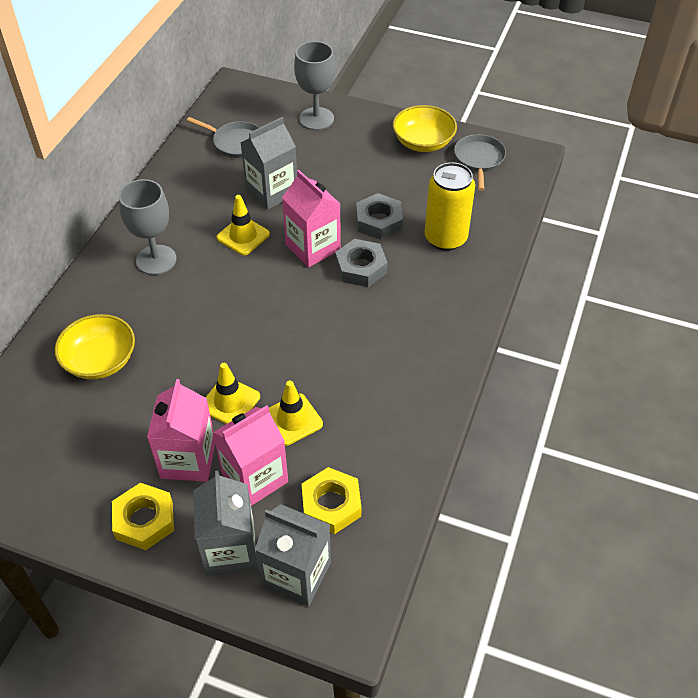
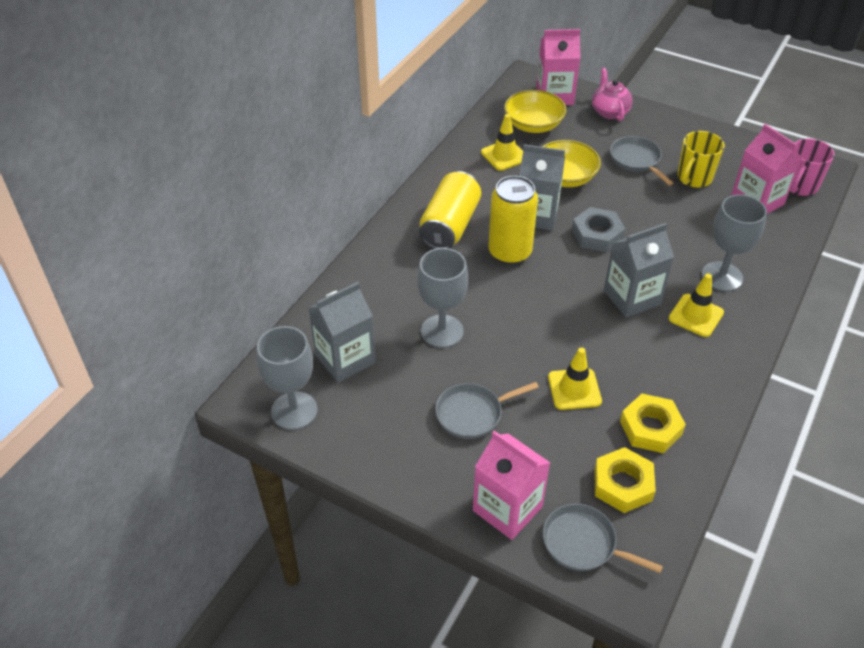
grey goblet: 2 -> 3
grey nut: 2 -> 1
grey pan: 2 -> 3
pink mug: 0 -> 1
pink teapot: 0 -> 1
yellow can: 1 -> 2
yellow mug: 0 -> 1

